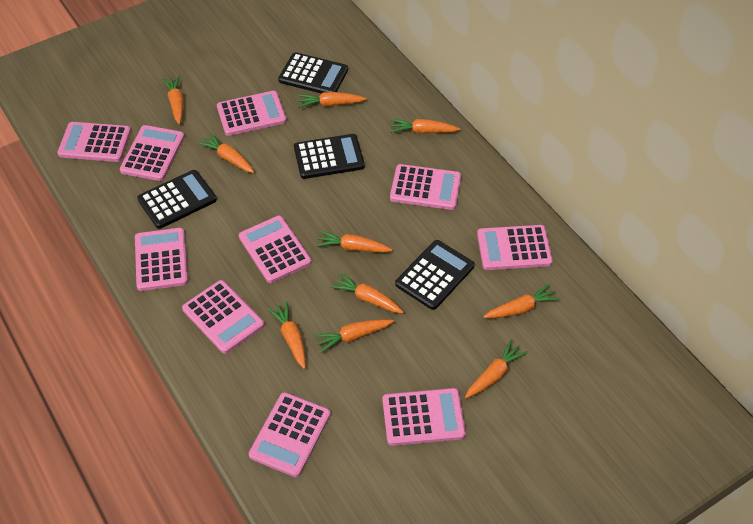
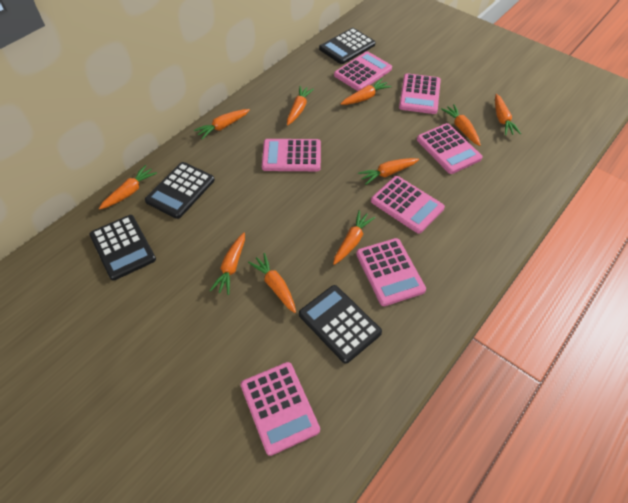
pink calculator: 10 -> 7

